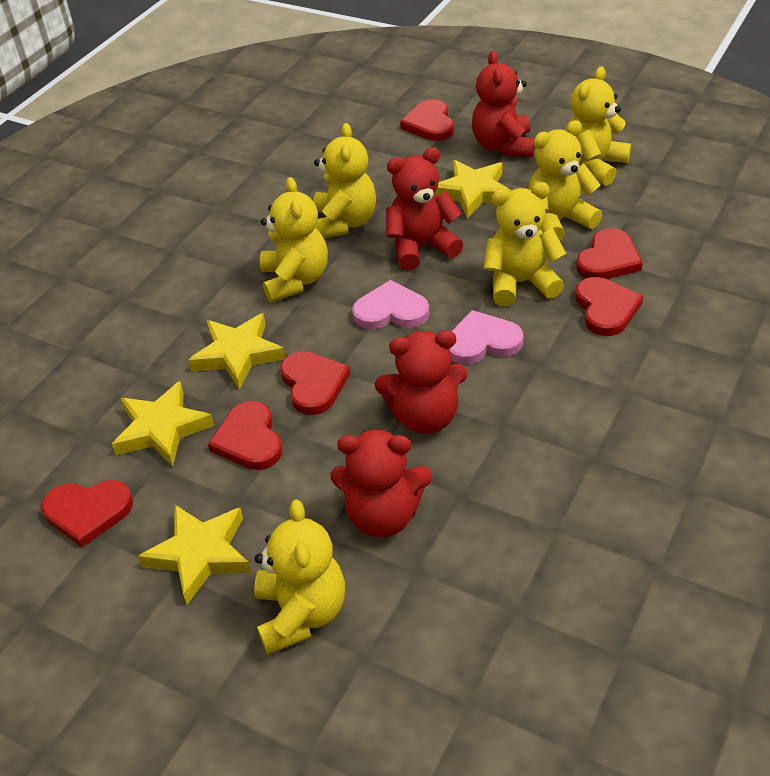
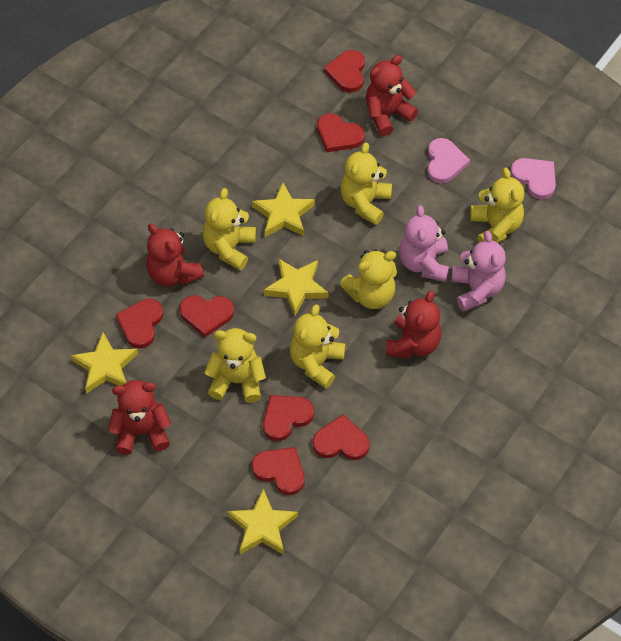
pink teddy bear: 0 -> 2
red heart: 6 -> 7

